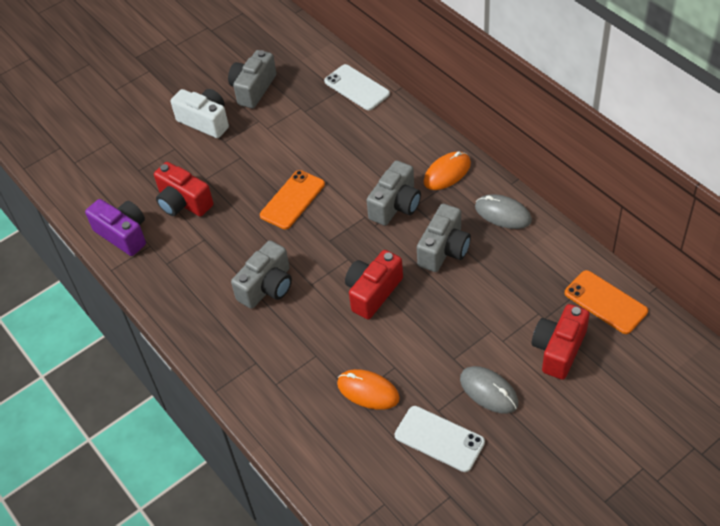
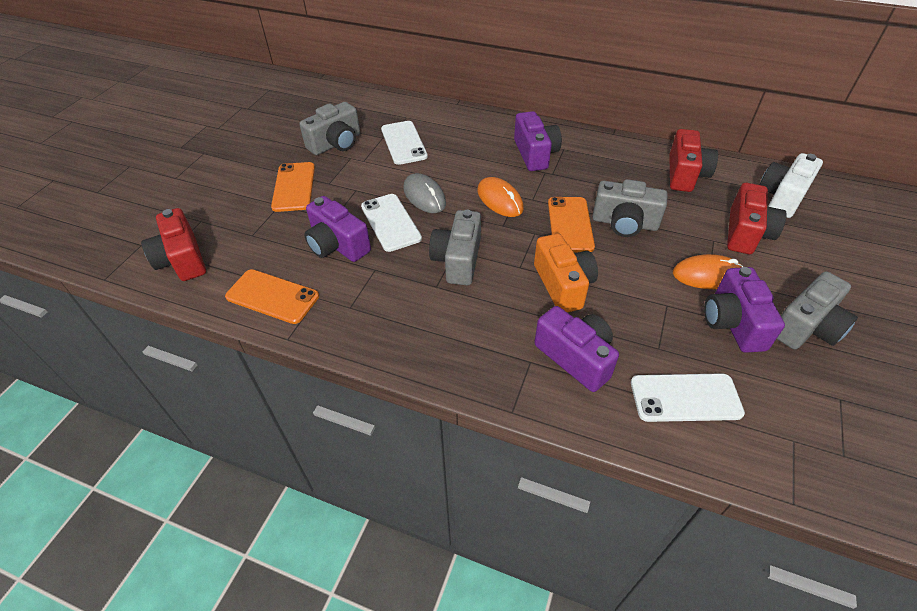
grey mouse: 2 -> 1
orange camera: 0 -> 1
orange phone: 2 -> 3
purple camera: 1 -> 4
white phone: 2 -> 3

